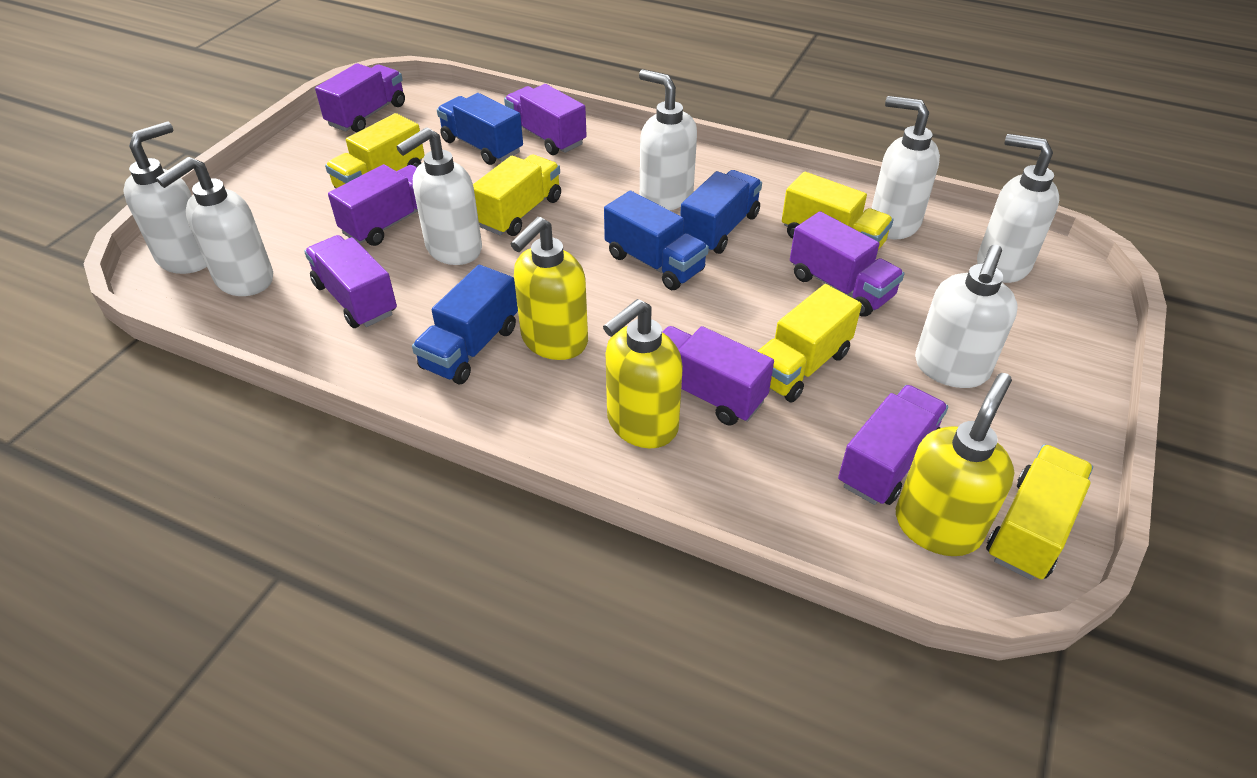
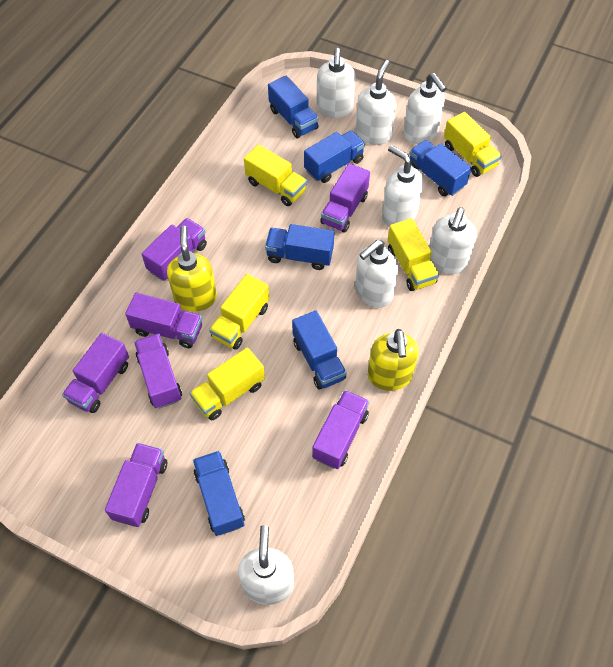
blue truck: 4 -> 6
yellow soap dispenser: 3 -> 2

